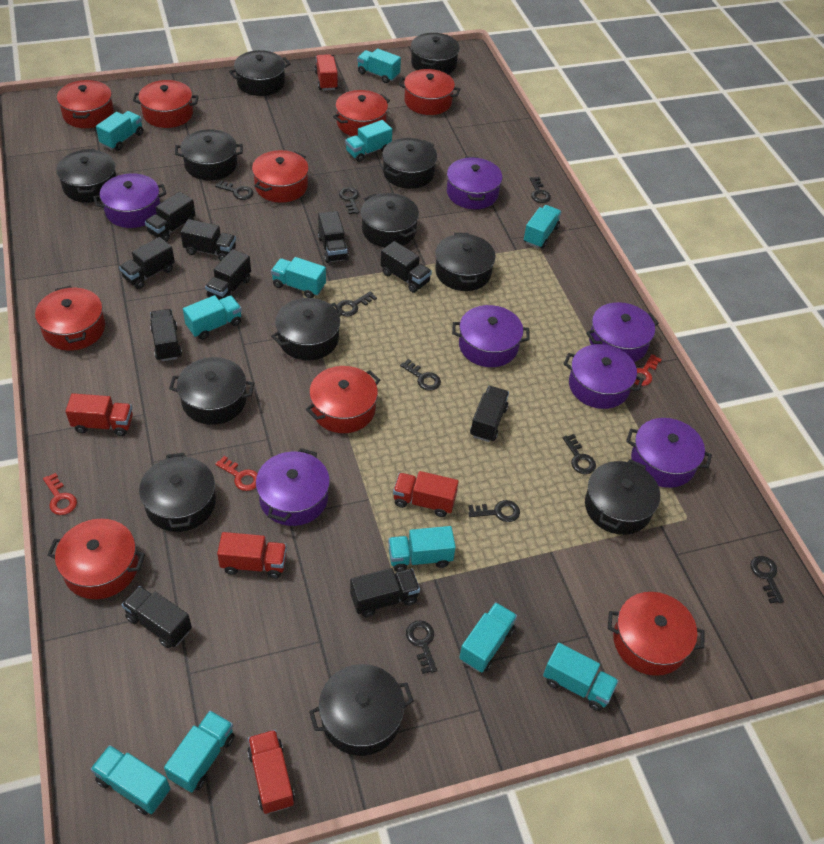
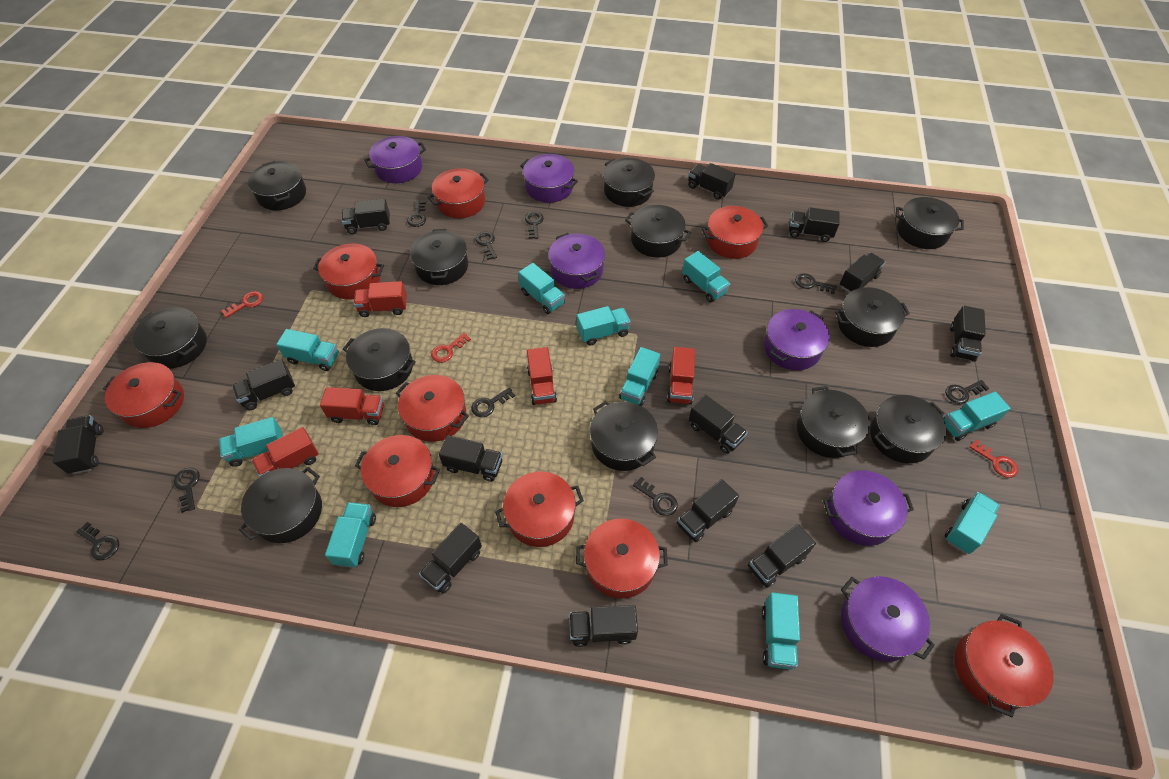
black truck: 10 -> 13
purple pot: 7 -> 6
turquoise truck: 11 -> 10

